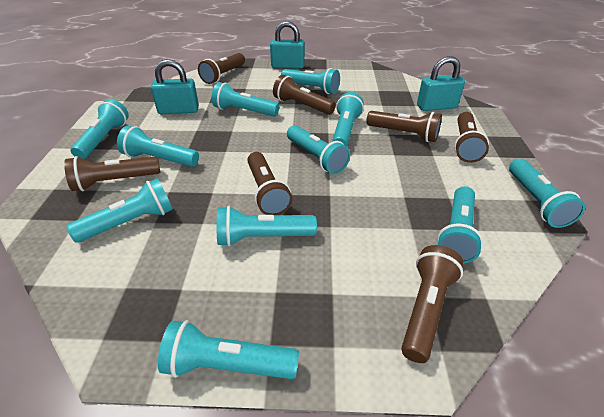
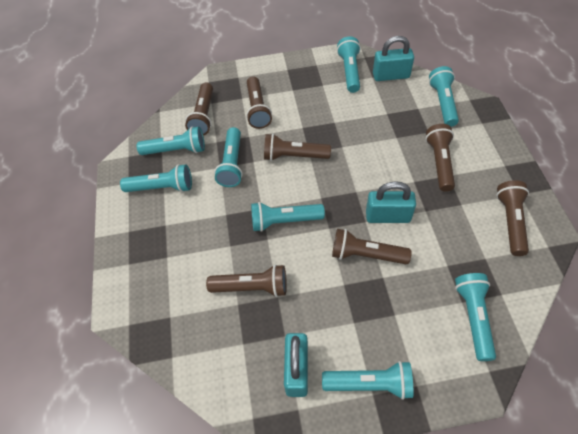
turquoise flashlight: 11 -> 8

